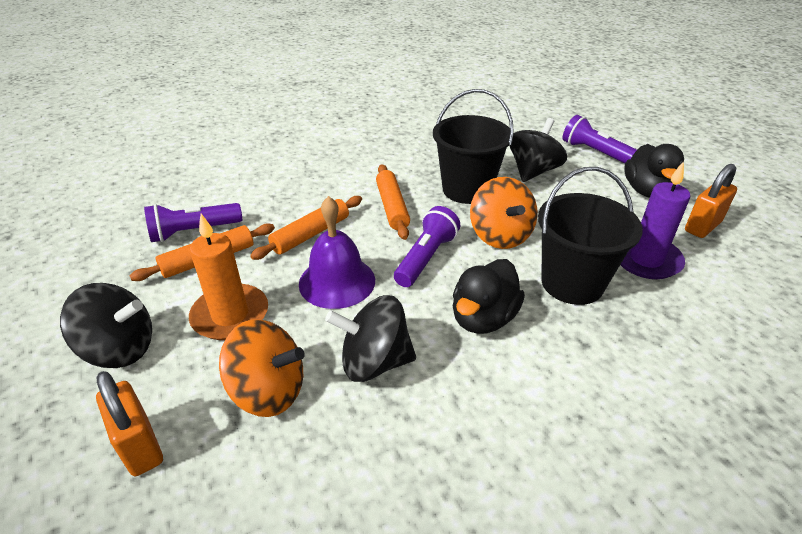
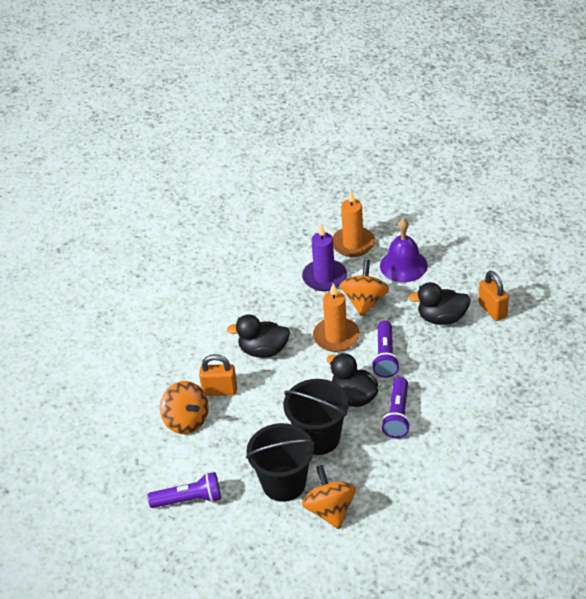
black duck: 2 -> 3
black spinning top: 3 -> 0
orange candle: 1 -> 2
orange rolling pin: 3 -> 0
orange spinning top: 2 -> 3

